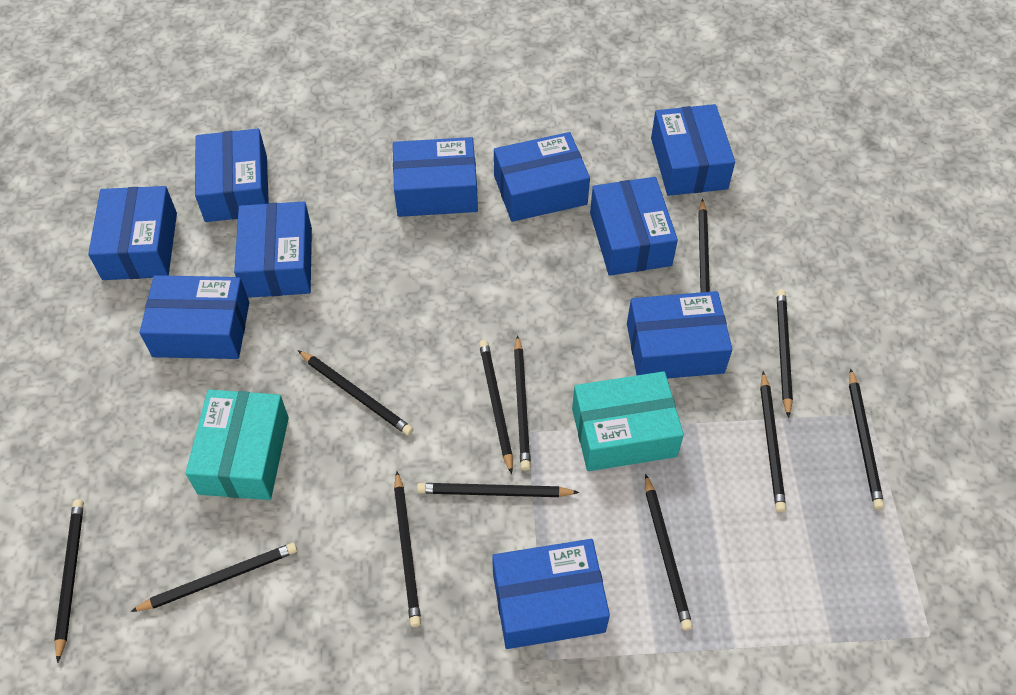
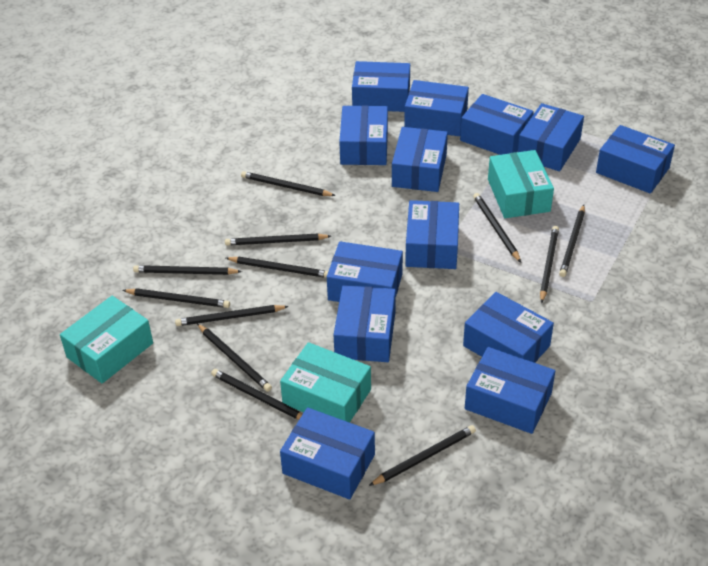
blue box: 10 -> 13
turquoise box: 2 -> 3

